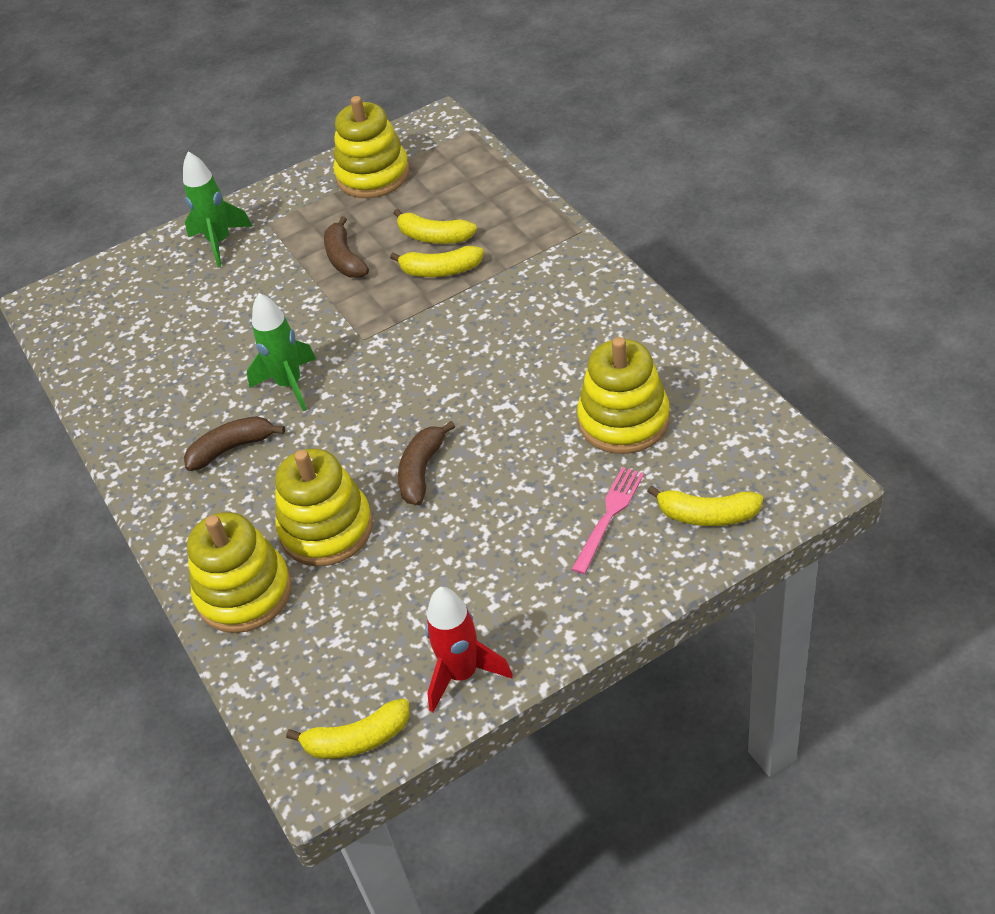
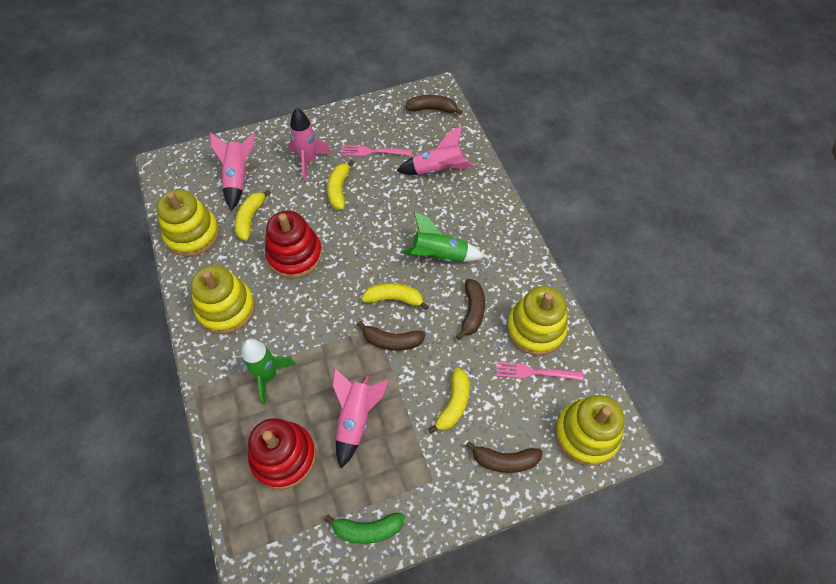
brown banana: 3 -> 4
green banana: 0 -> 1
pink fork: 1 -> 2
pink rocket: 0 -> 4
red rocket: 1 -> 0
red stacking toy: 0 -> 2

